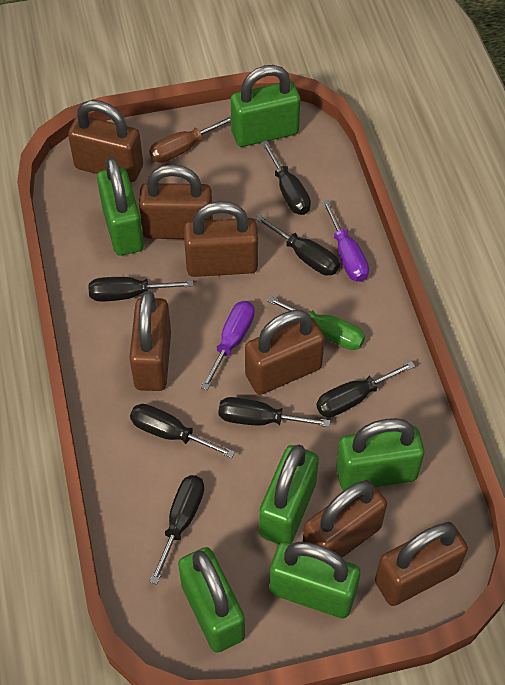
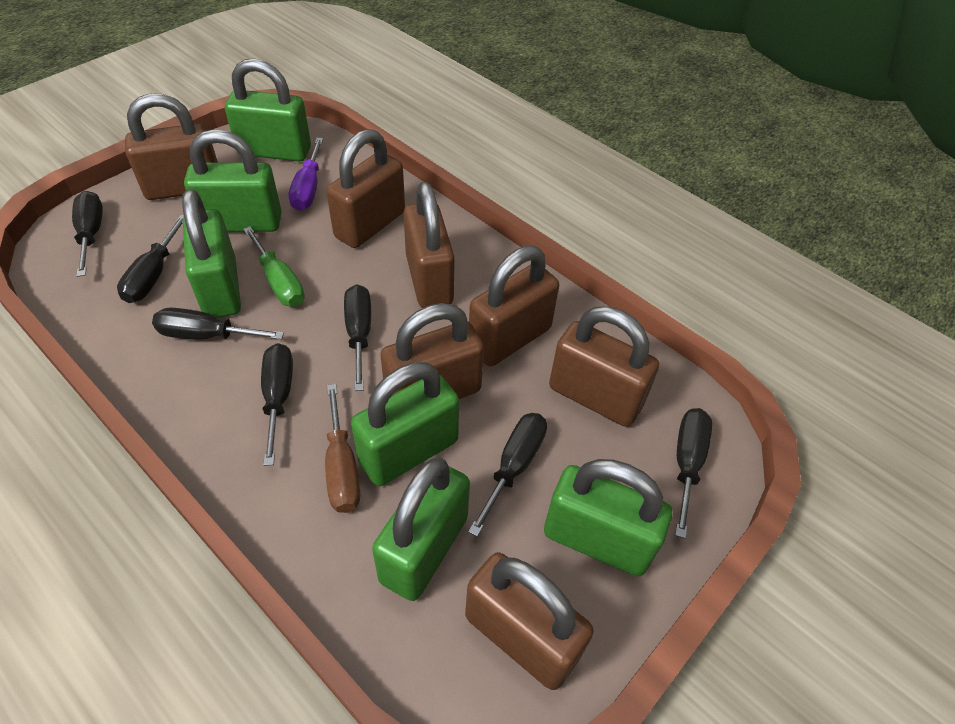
purple screwdriver: 2 -> 1

